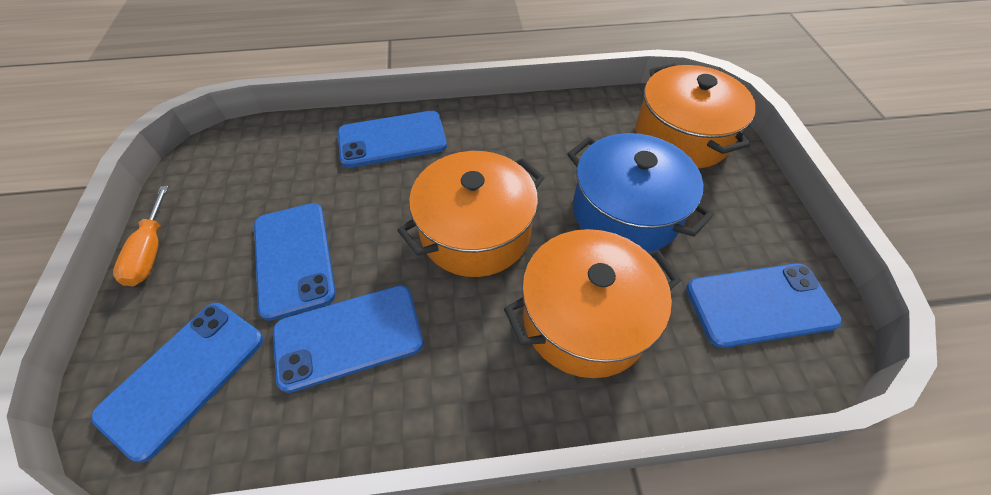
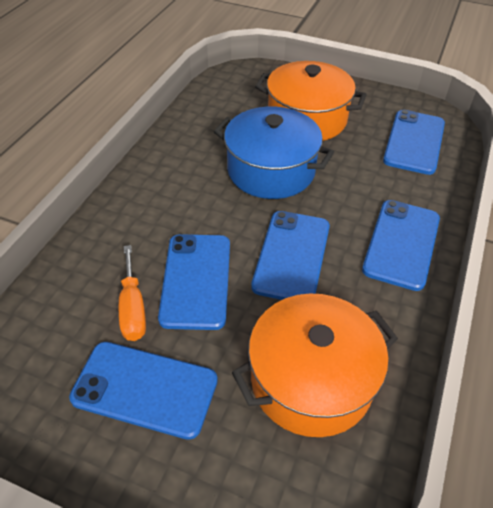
orange pot: 3 -> 2

